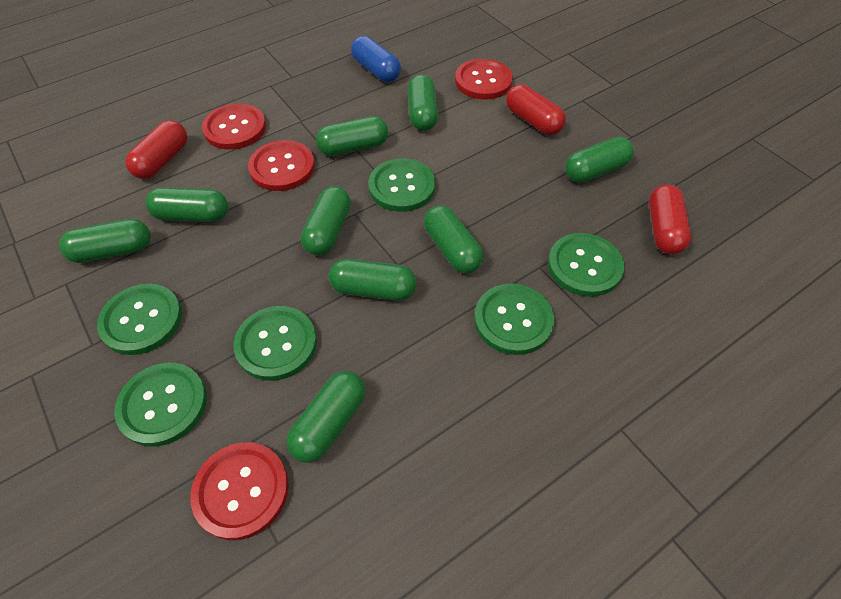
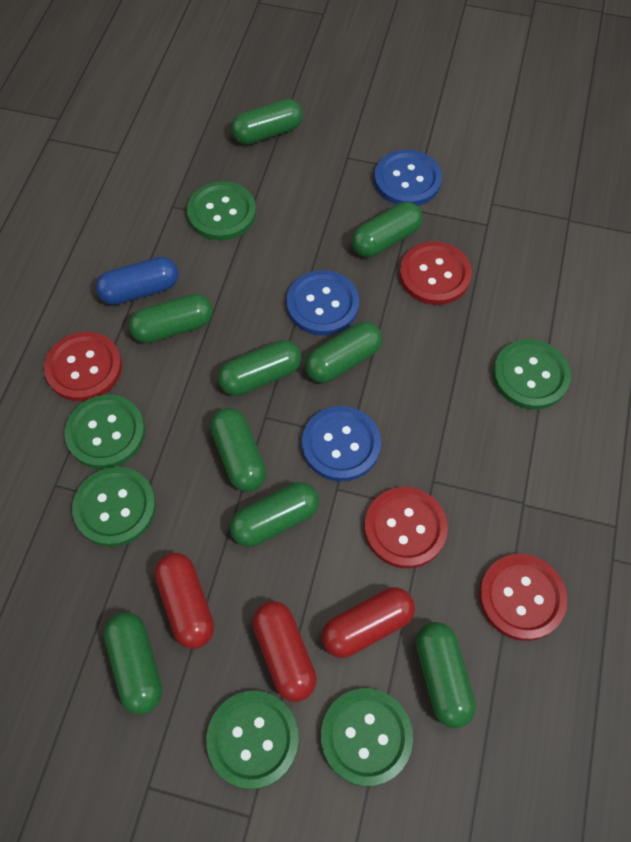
blue button: 0 -> 3

